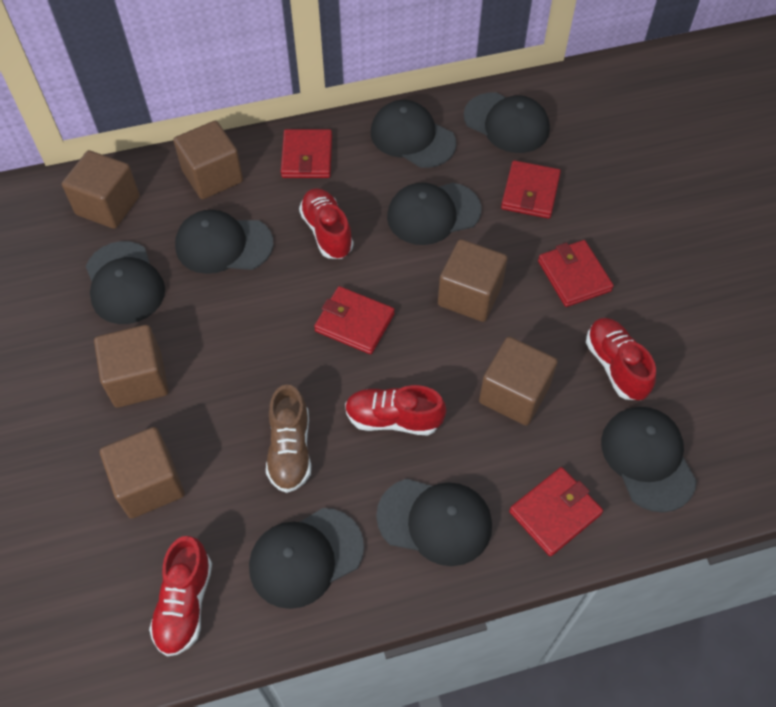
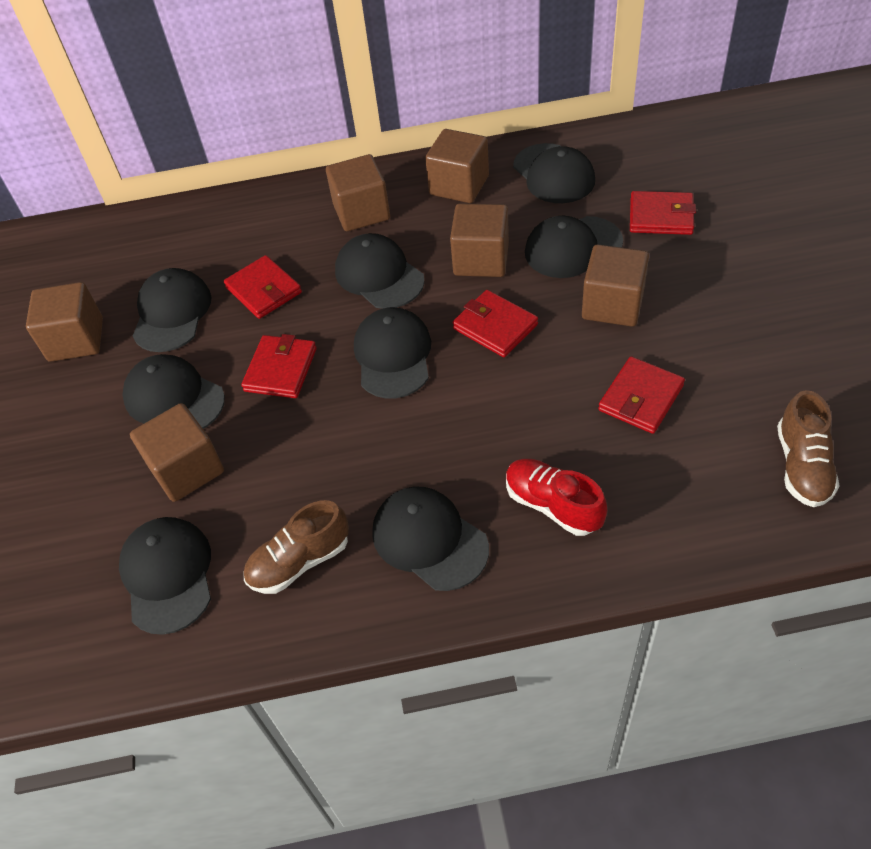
brown shoe: 1 -> 2
red shoe: 4 -> 1

